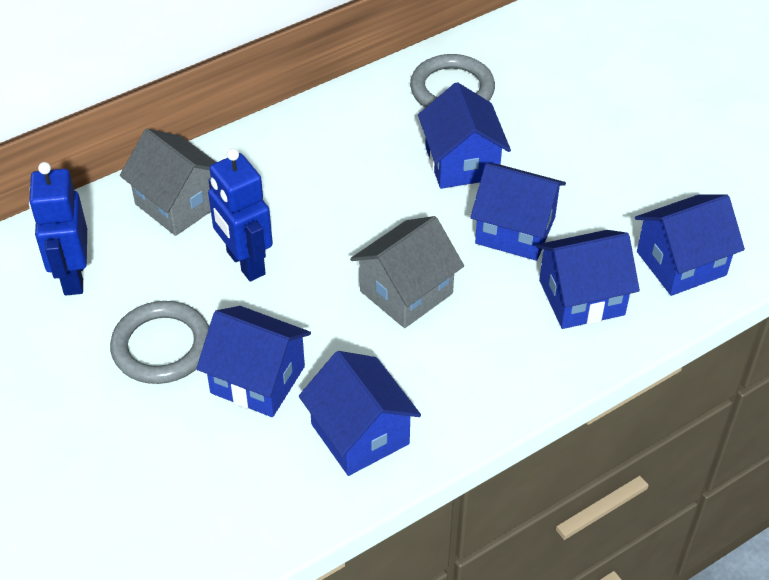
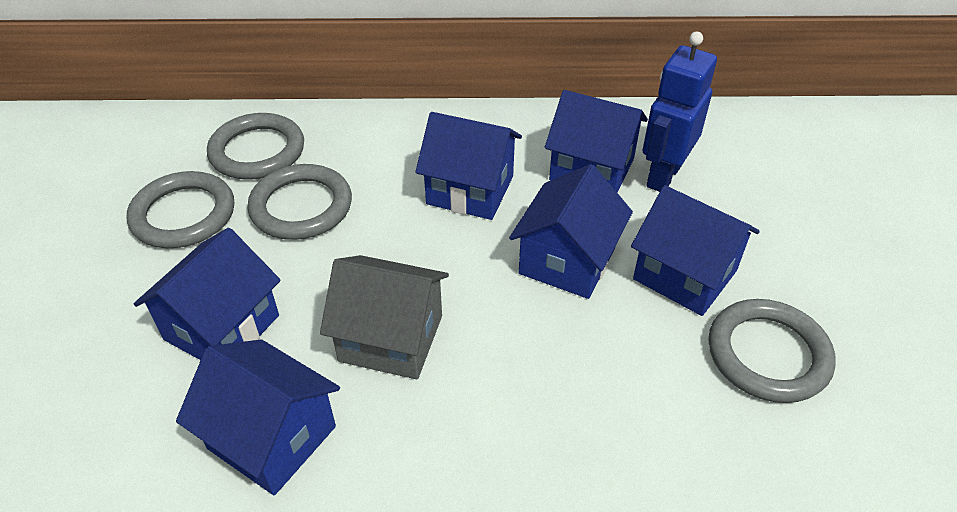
blue robot: 2 -> 1
grey house: 2 -> 1
grey ring: 2 -> 4

